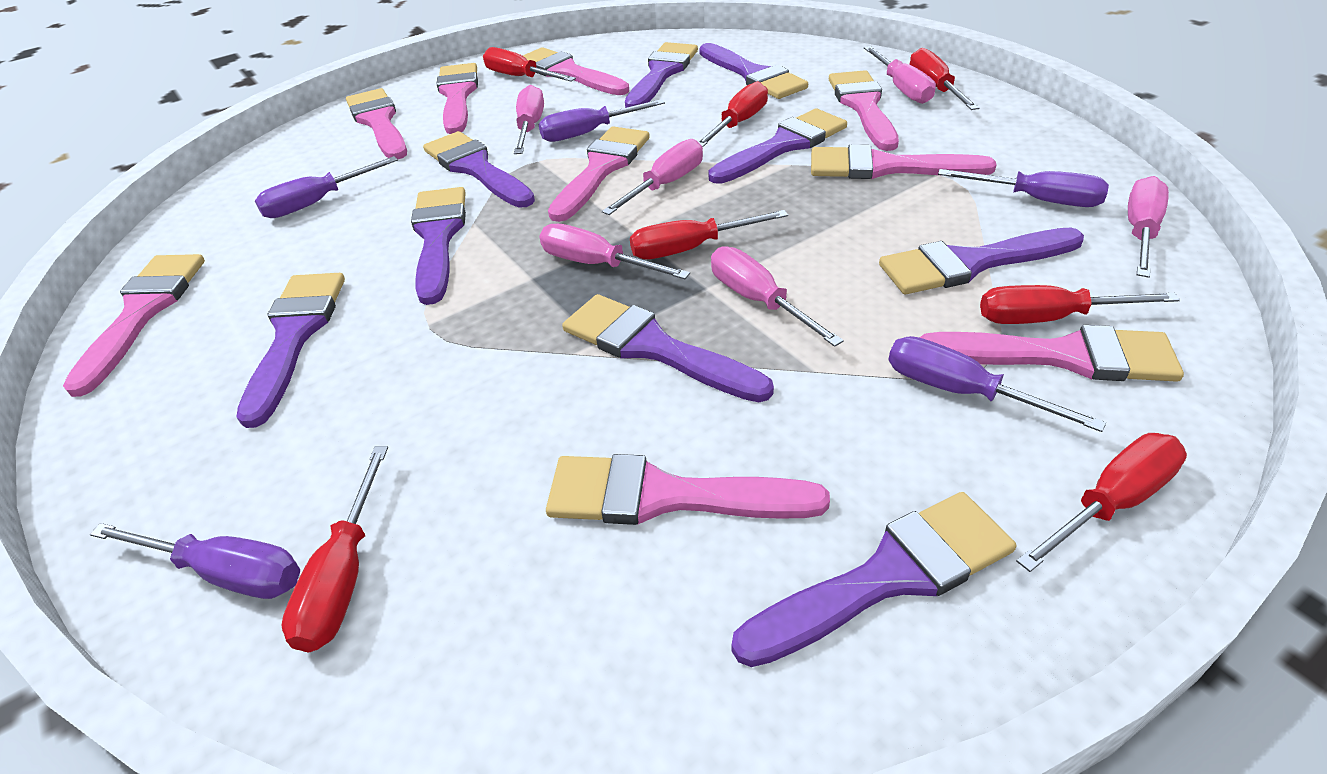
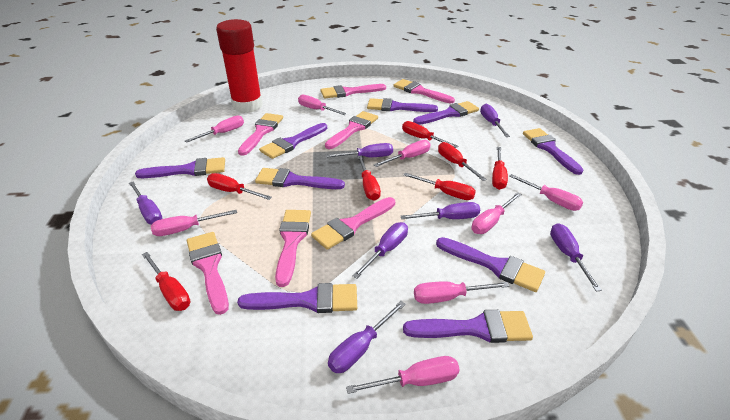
pink brush: 9 -> 7
pink screwdriver: 6 -> 8
purple screwdriver: 5 -> 7
red glue stick: 0 -> 1

